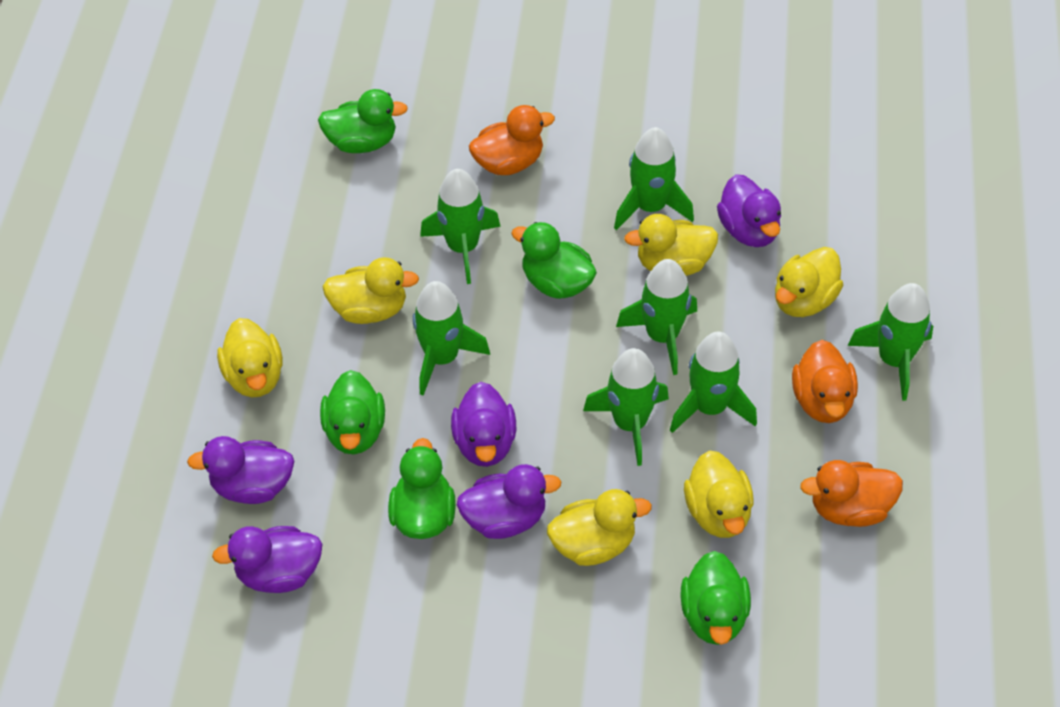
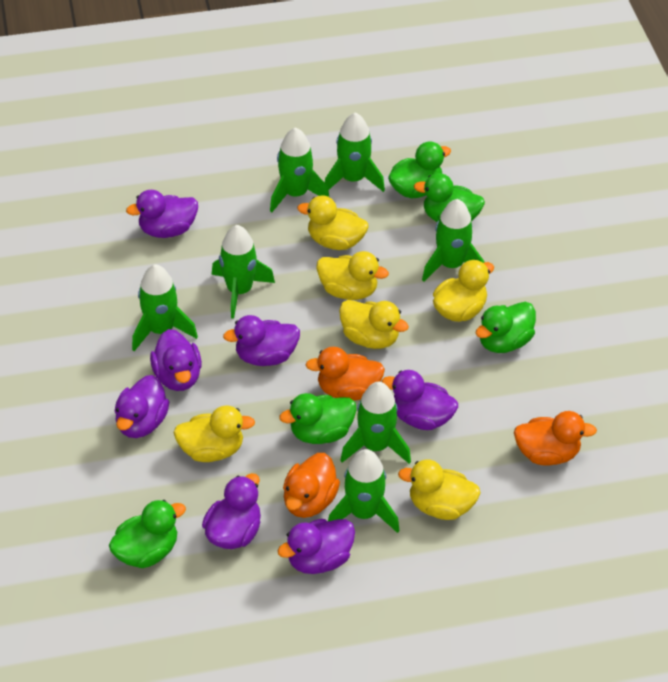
purple duck: 5 -> 7

